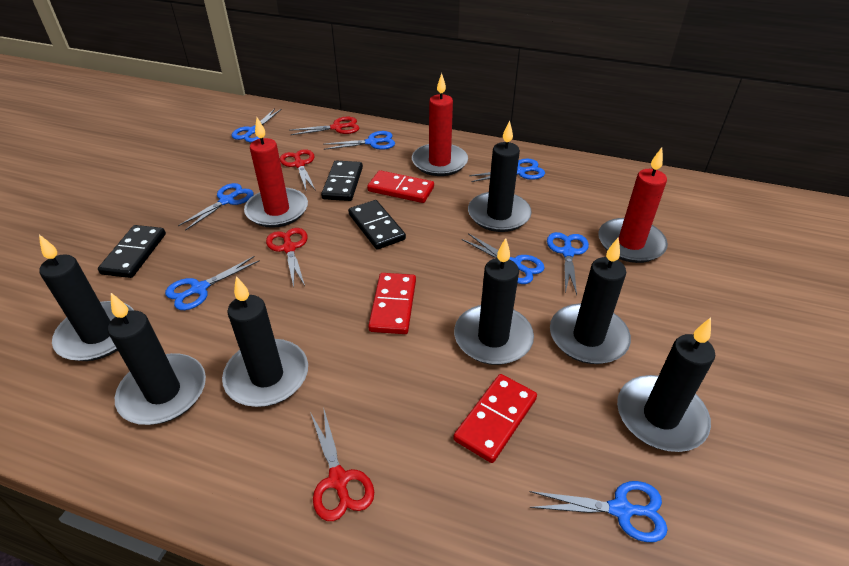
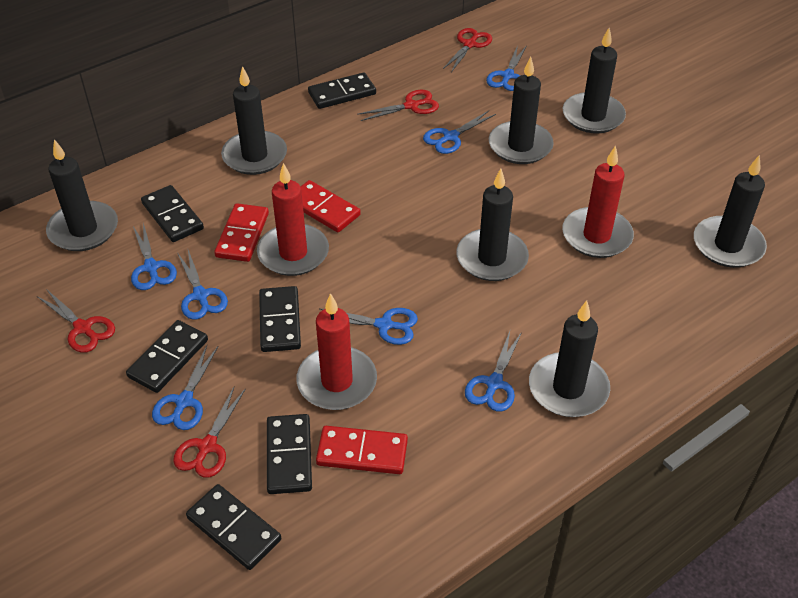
black domino: 3 -> 6
blue scissors: 8 -> 7

